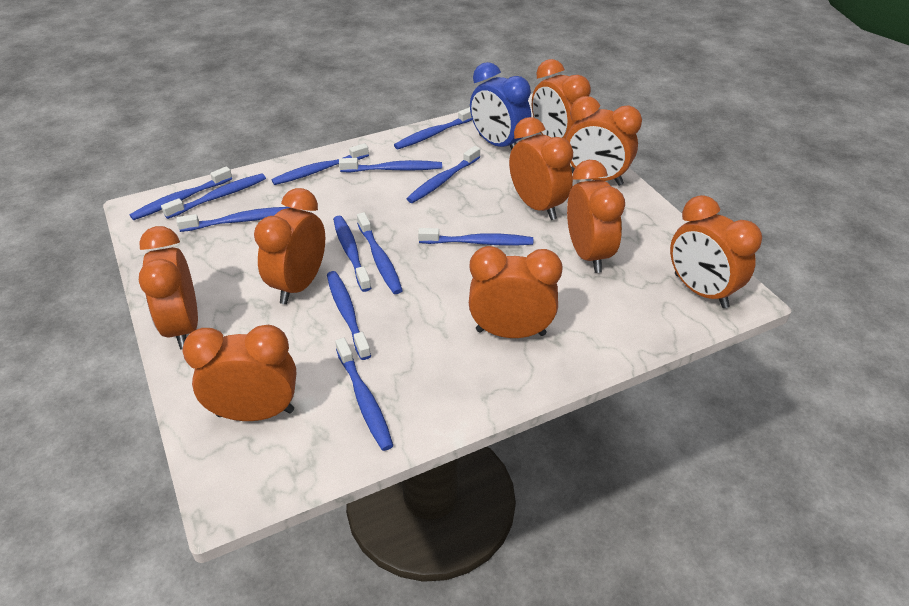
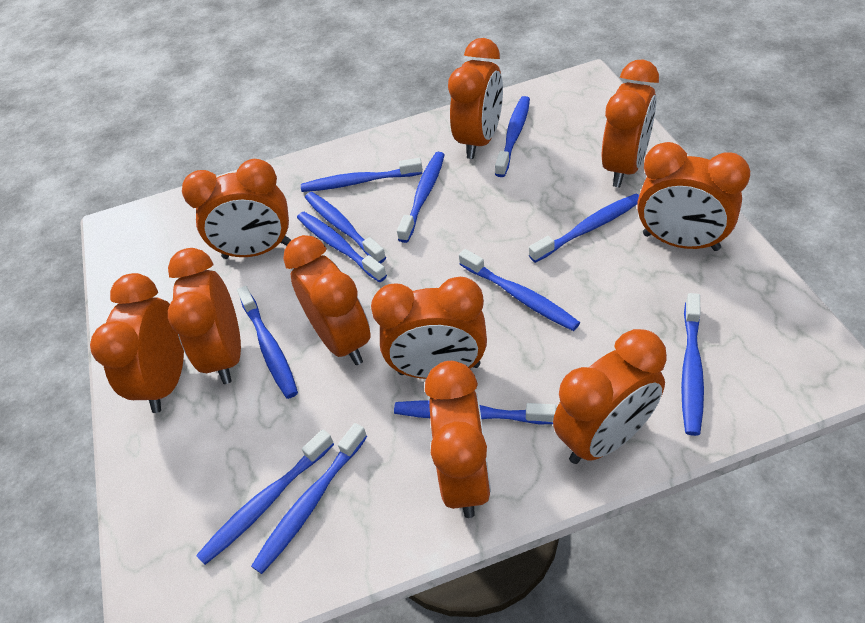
blue clock: 1 -> 0
orange clock: 9 -> 10

